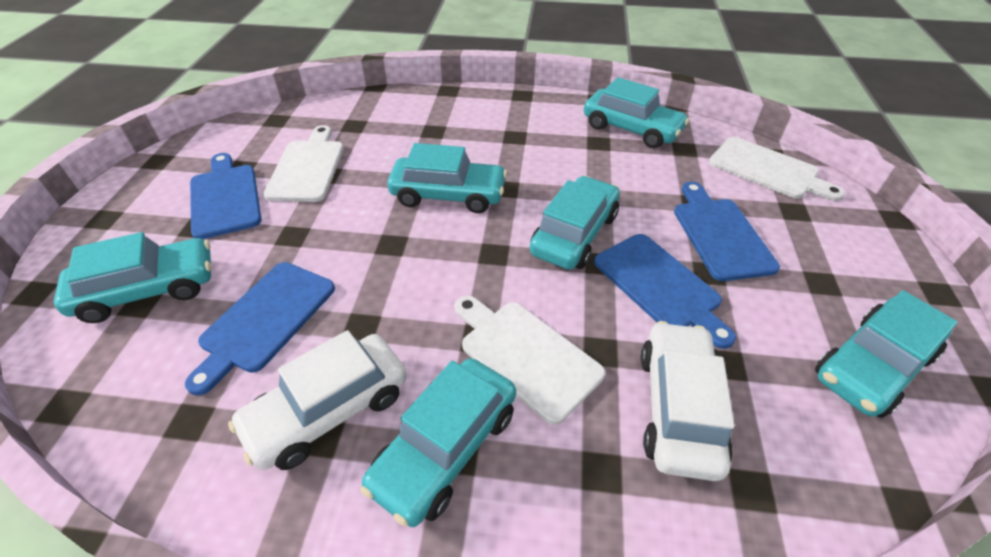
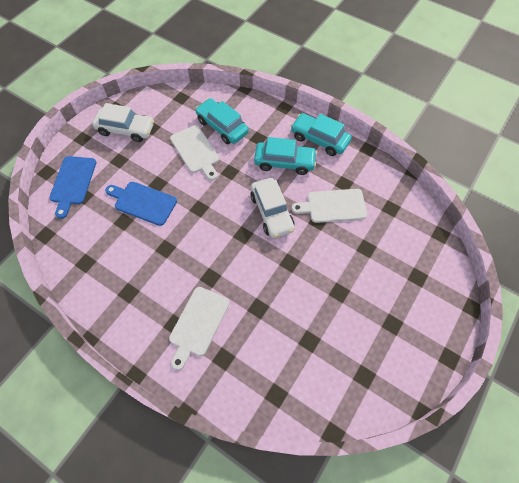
blue cutting board: 4 -> 2
turquoise car: 6 -> 3

